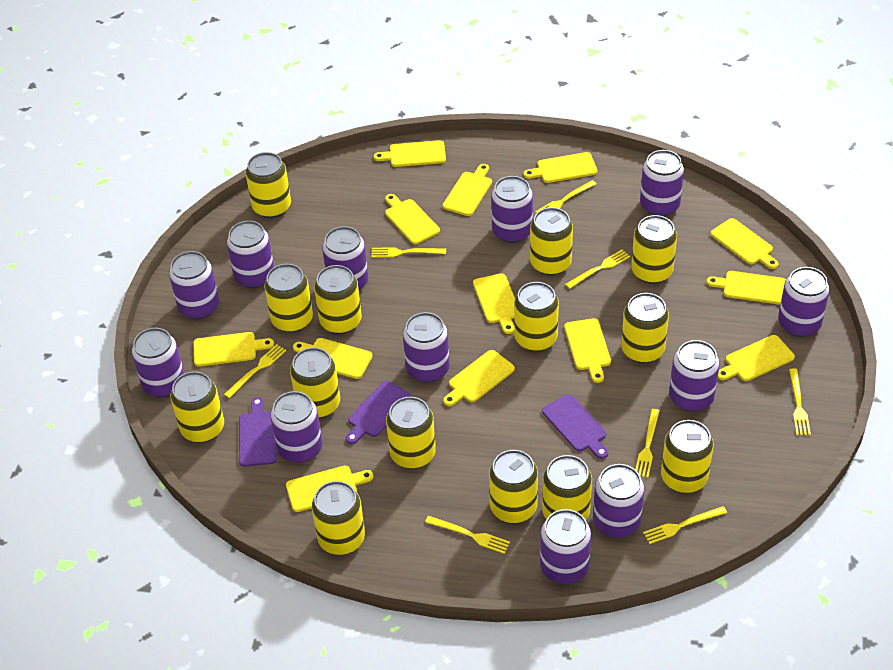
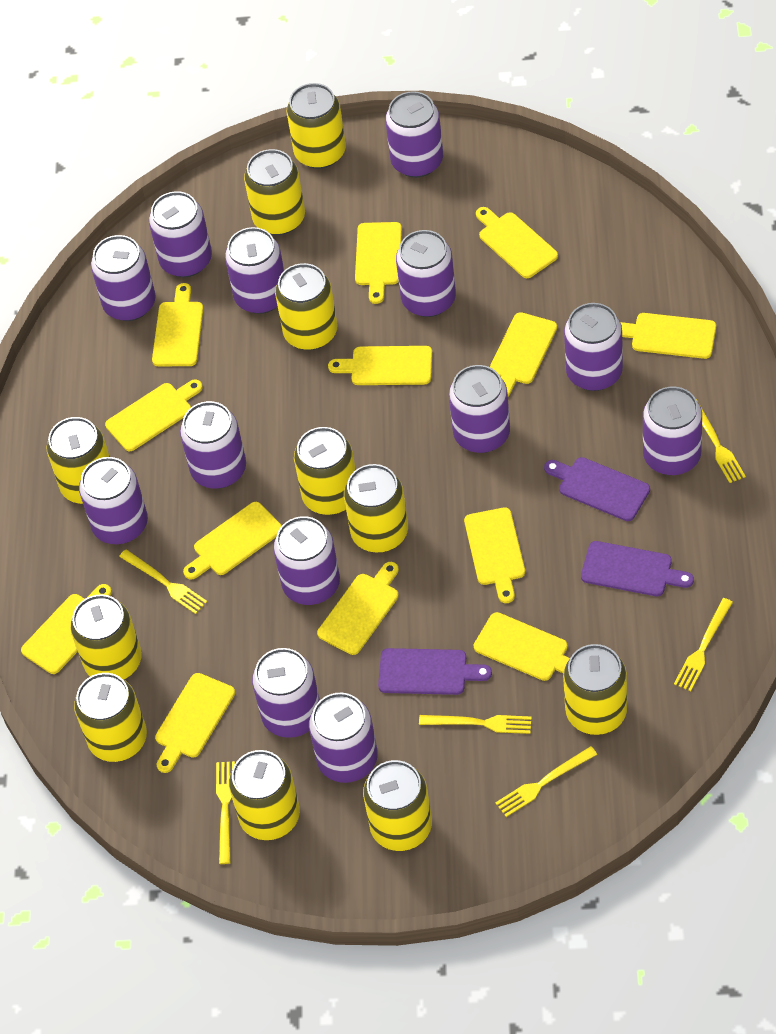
purple can: 12 -> 13
yellow can: 14 -> 11
yellow fork: 8 -> 6

